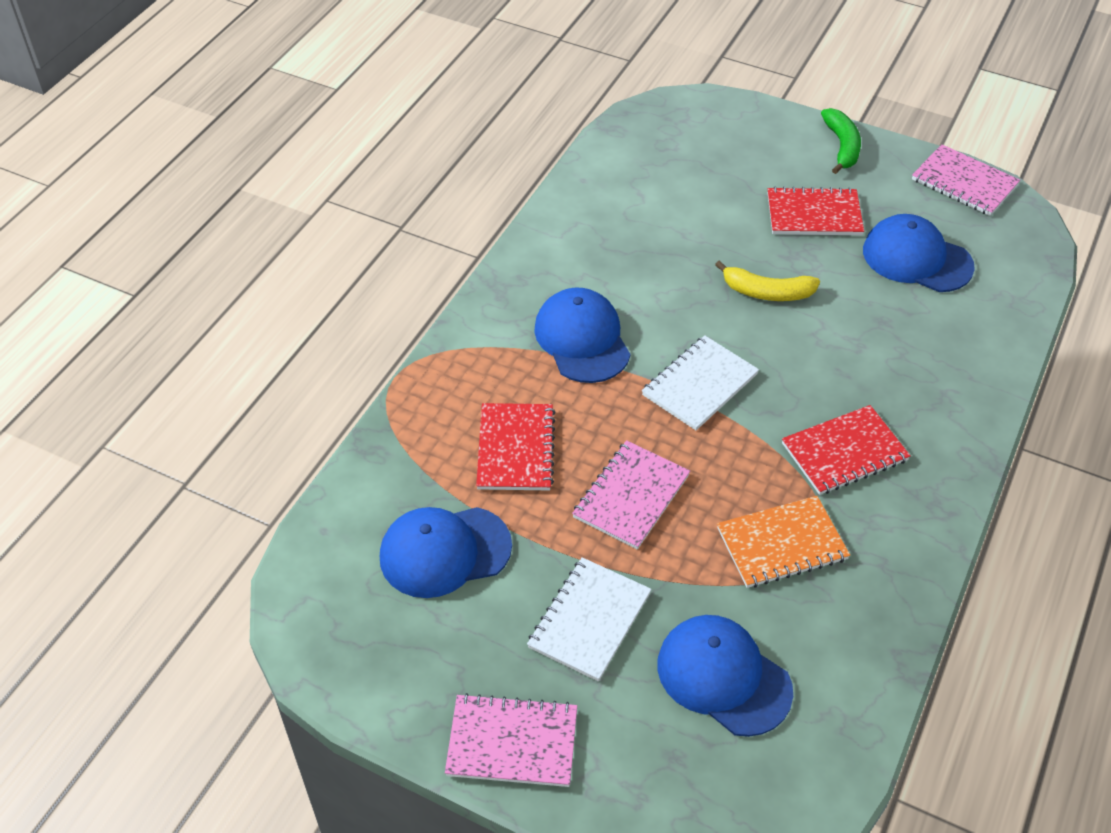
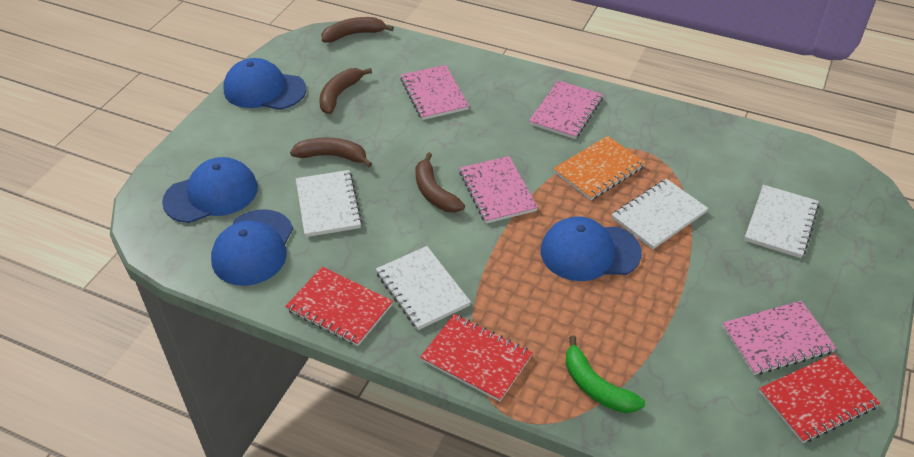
brown banana: 0 -> 4
pink notebook: 3 -> 4
white notebook: 2 -> 4
yellow banana: 1 -> 0

